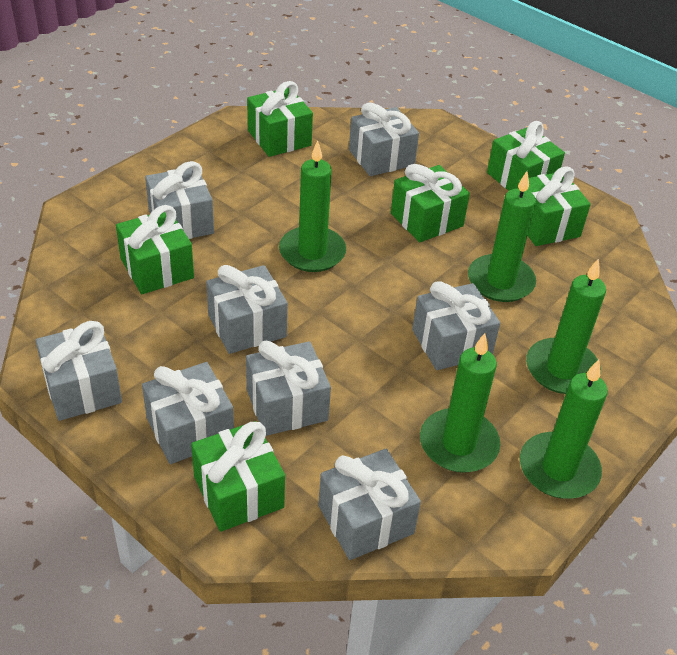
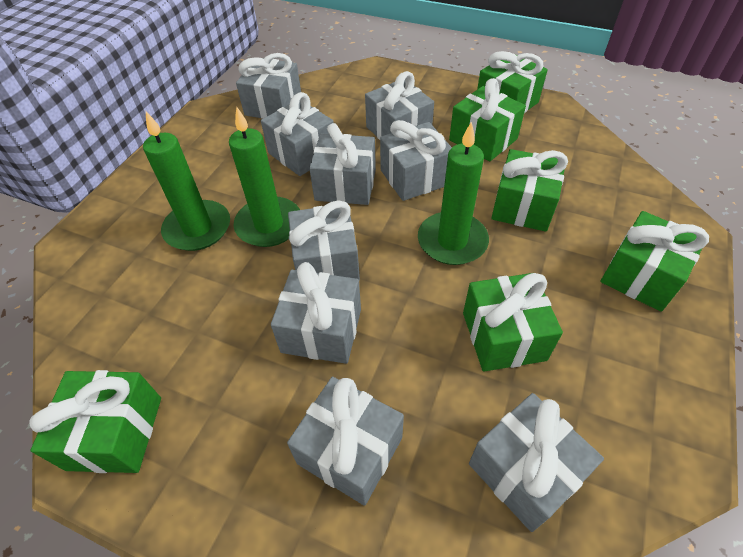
green candle: 5 -> 3
grey gift: 8 -> 9

